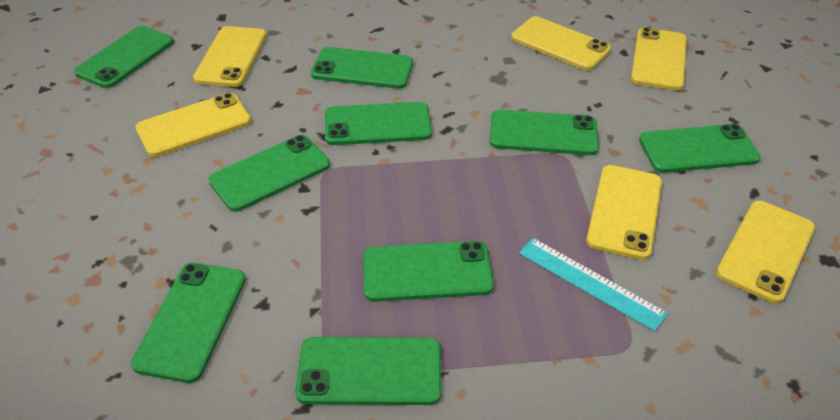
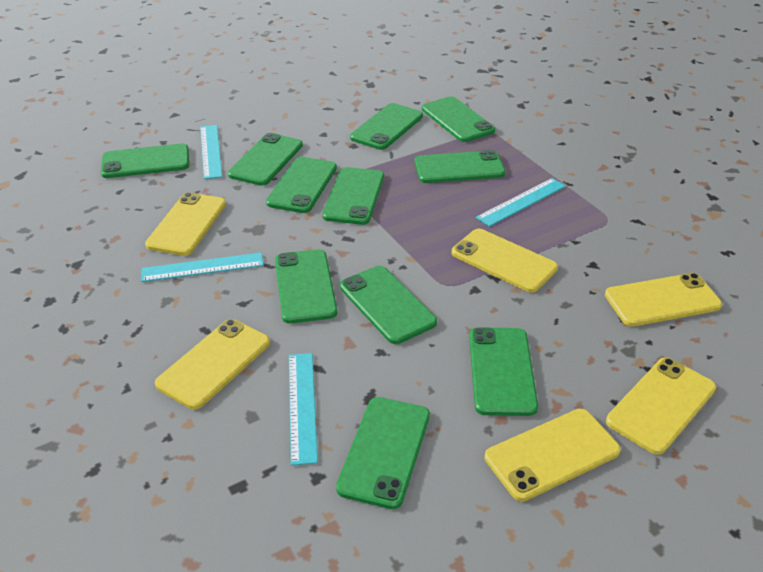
green phone: 9 -> 11
turquoise ruler: 1 -> 4

